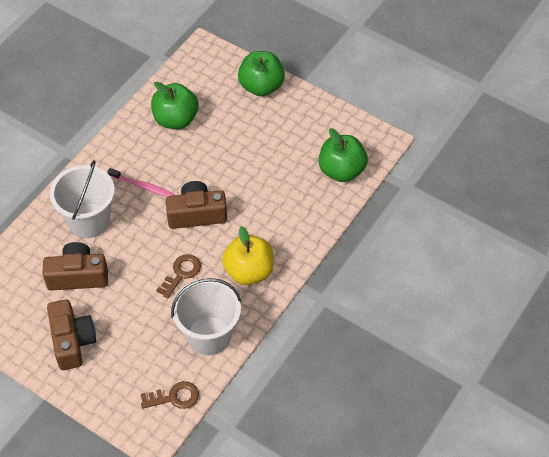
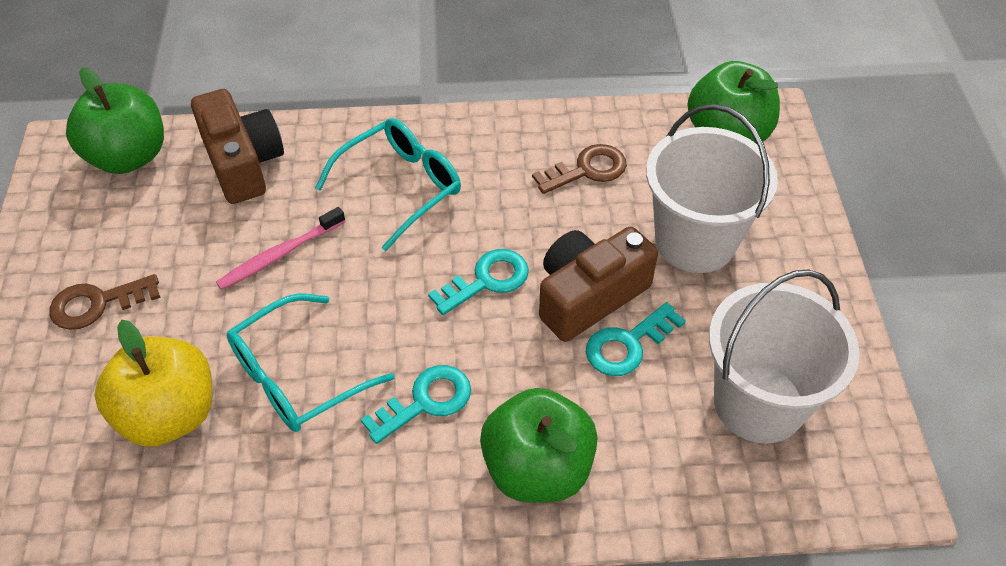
brown camera: 3 -> 2
turquoise glasses: 0 -> 2
turquoise key: 0 -> 3

